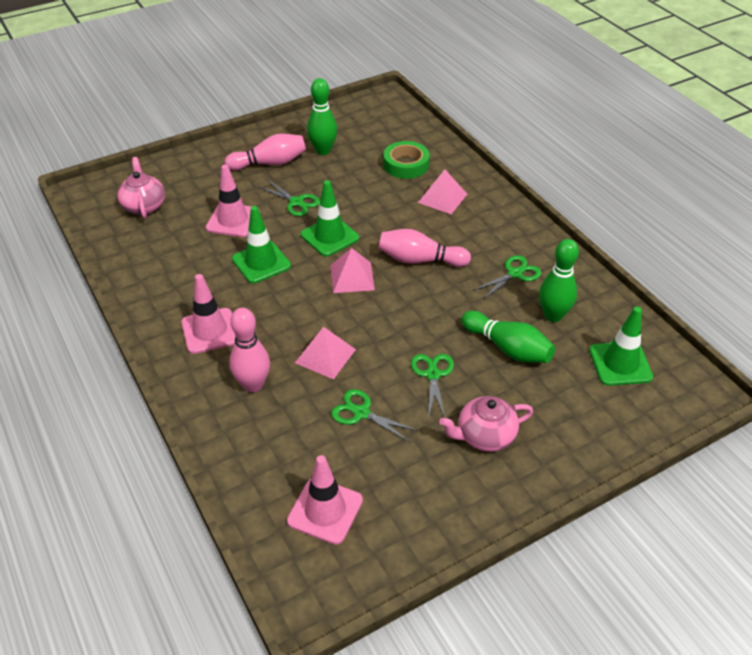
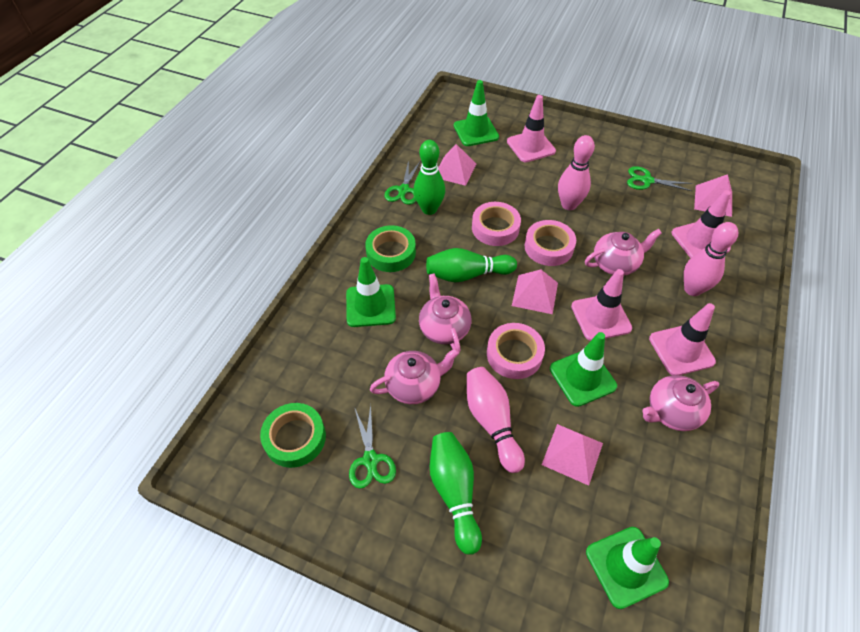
green scissors: 4 -> 3
green tape: 1 -> 2
green traffic cone: 3 -> 4
pink pyramid: 3 -> 4
pink tape: 0 -> 3
pink teapot: 2 -> 4
pink traffic cone: 3 -> 4

